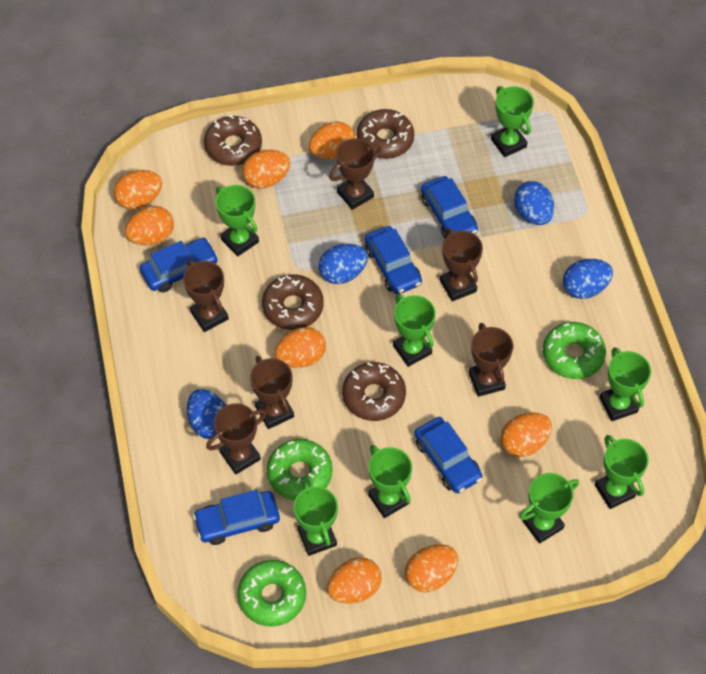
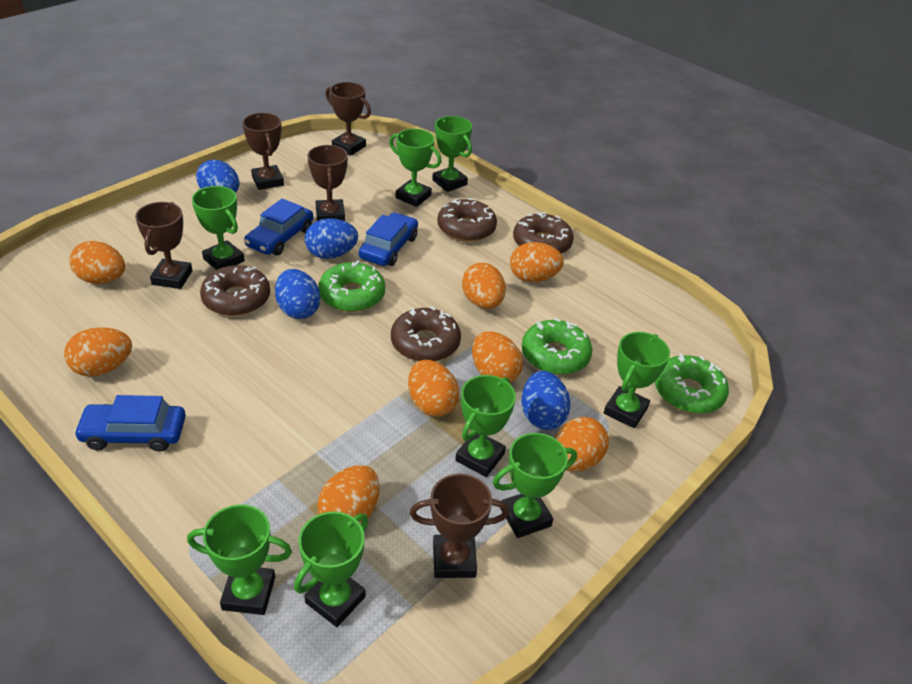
blue car: 5 -> 3
brown trophy: 6 -> 5

